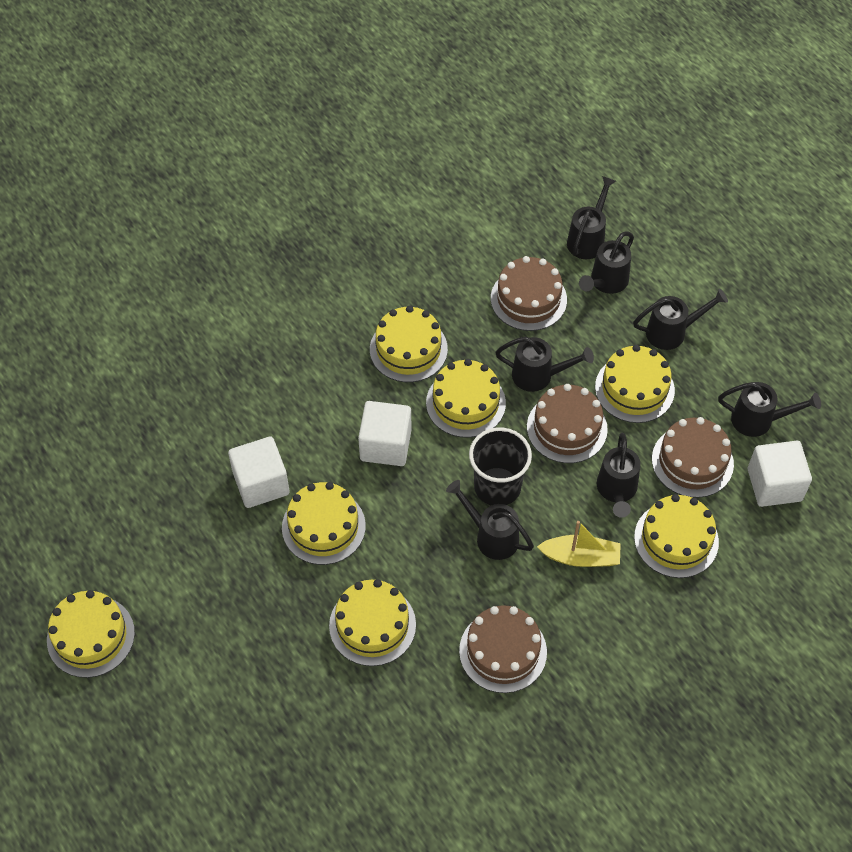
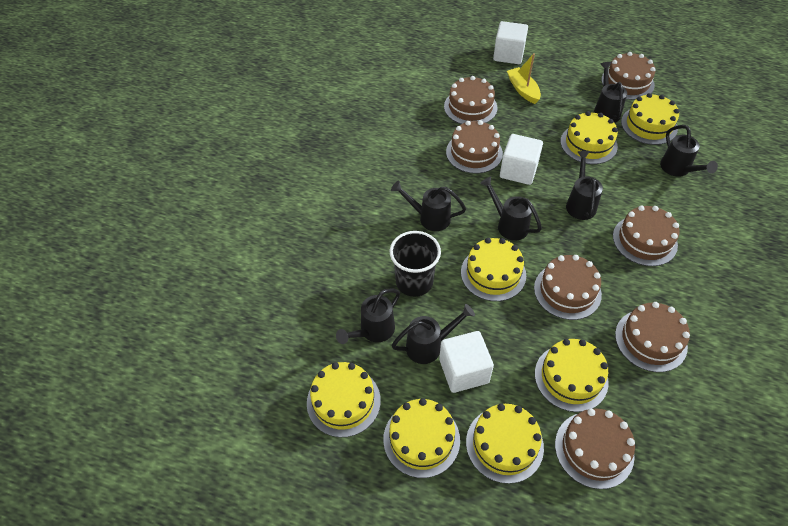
brown cake: 4 -> 7

